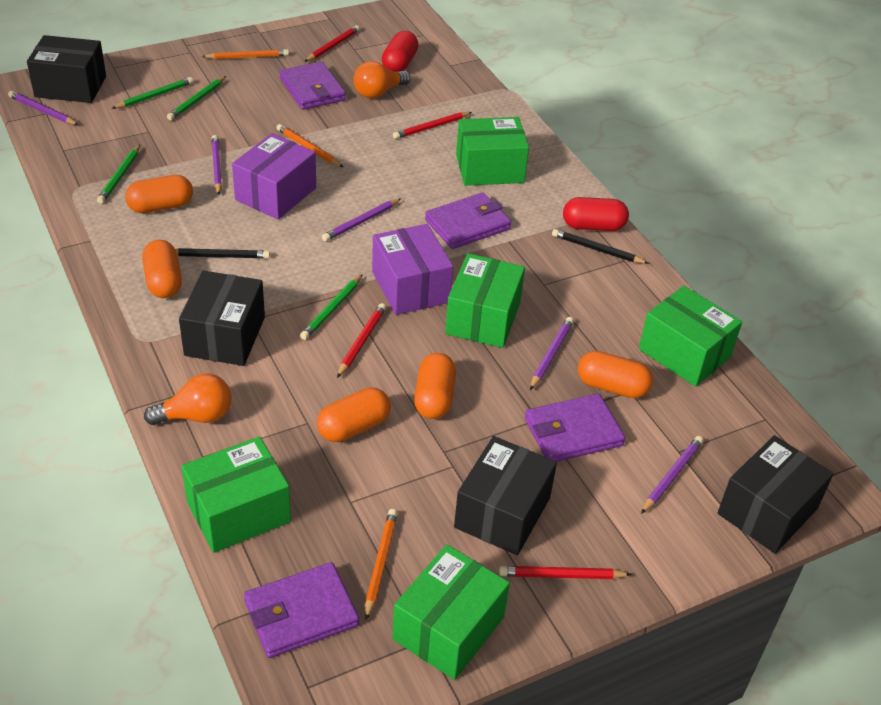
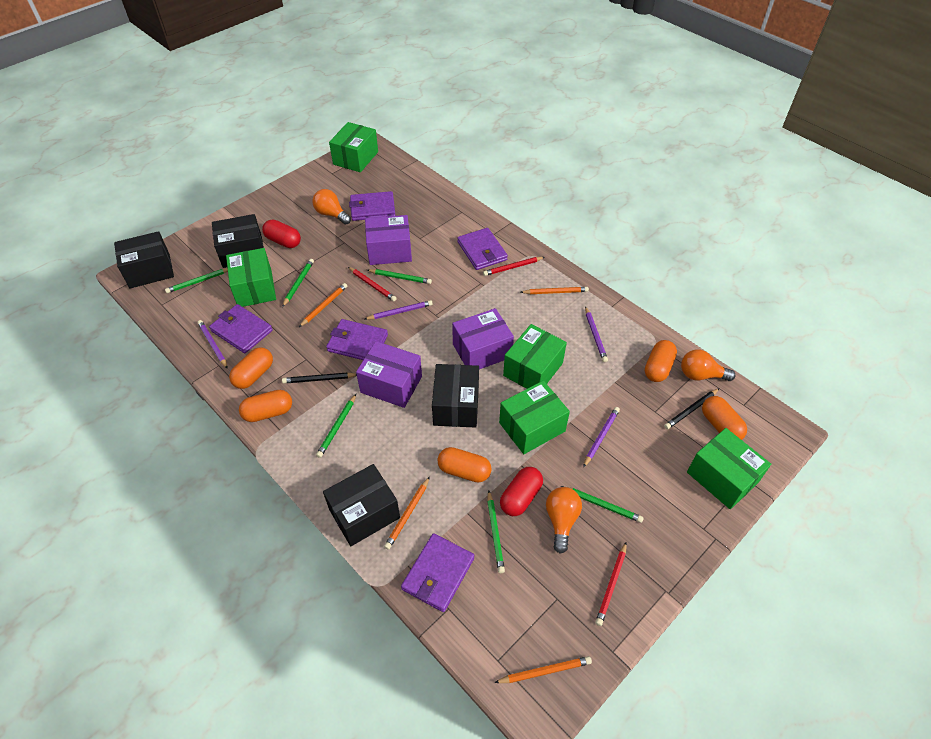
green pencil: 4 -> 6
orange light bulb: 2 -> 3
orange pencil: 3 -> 4
purple box: 2 -> 3
purple pencil: 5 -> 4
purple wallet: 4 -> 5
red pencil: 4 -> 3

